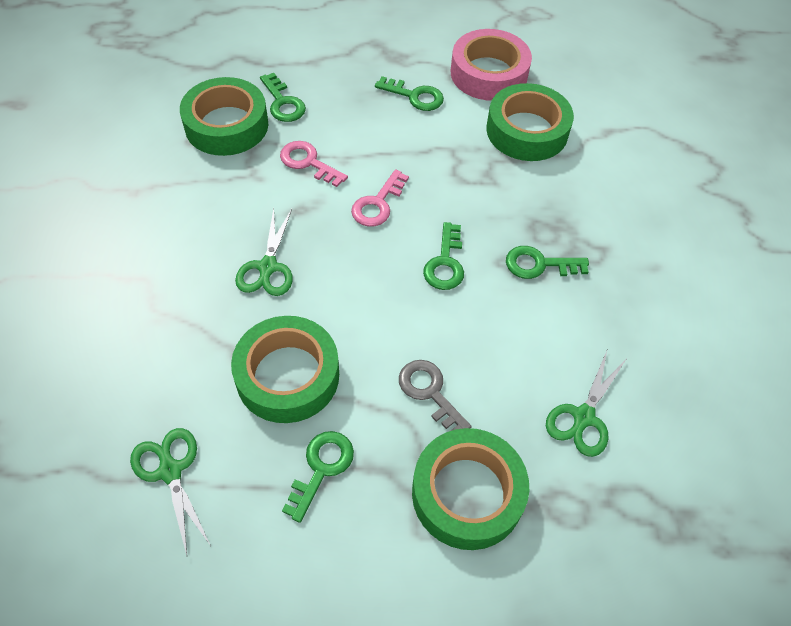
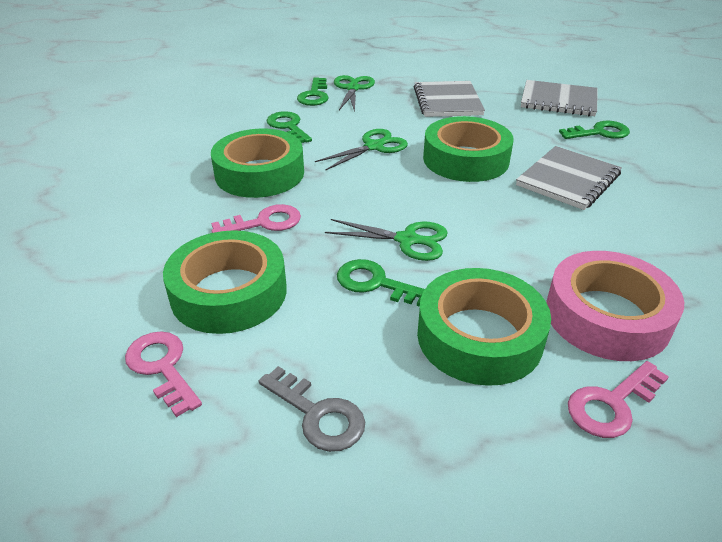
green key: 5 -> 4
grey notebook: 0 -> 3
pink key: 2 -> 3

